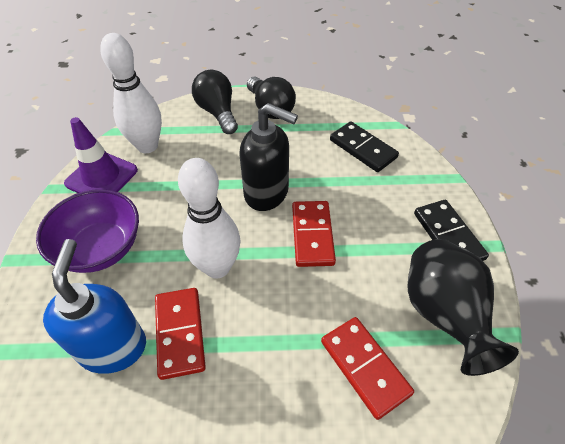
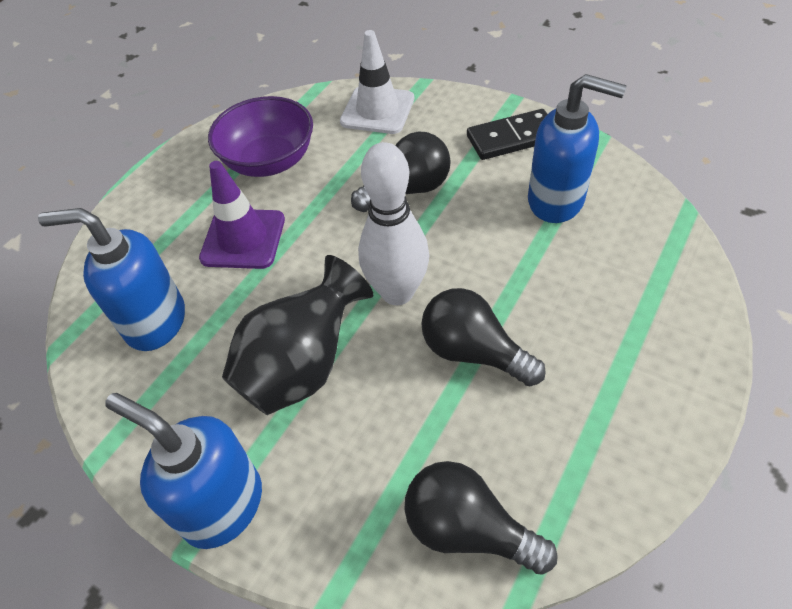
black domino: 2 -> 1
black light bulb: 2 -> 3
black soap dispenser: 1 -> 0
blue soap dispenser: 1 -> 3
red domino: 3 -> 0
white bowling pin: 2 -> 1
white traffic cone: 0 -> 1

